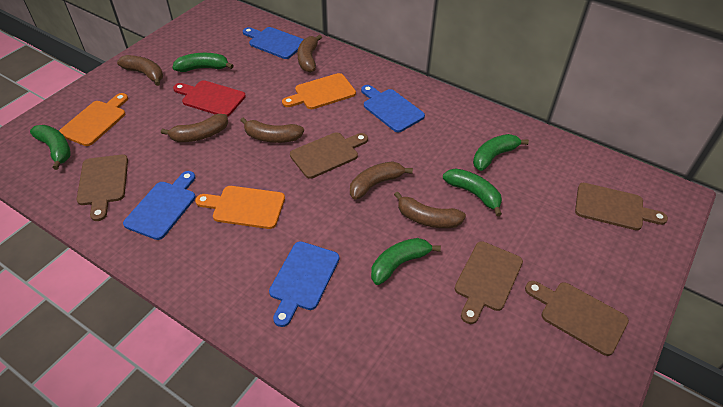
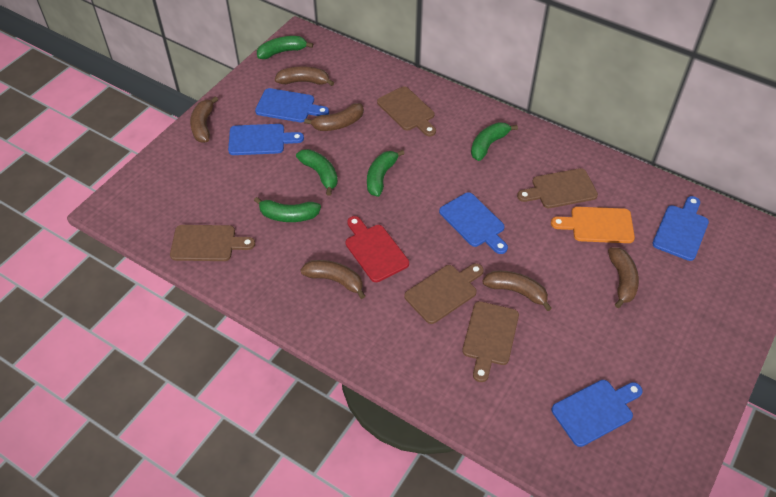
blue cutting board: 4 -> 5
orange cutting board: 3 -> 1

